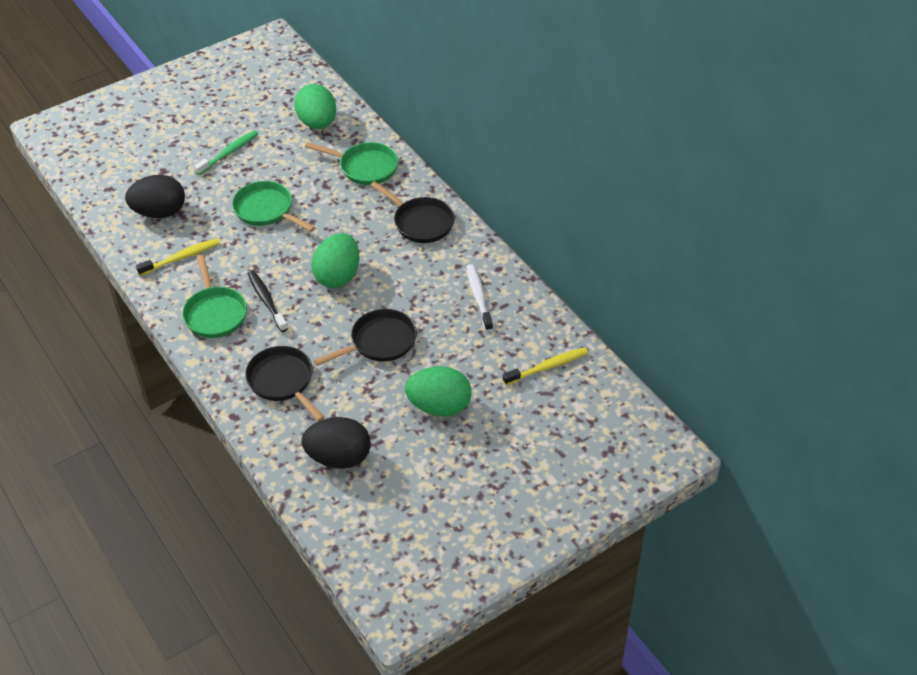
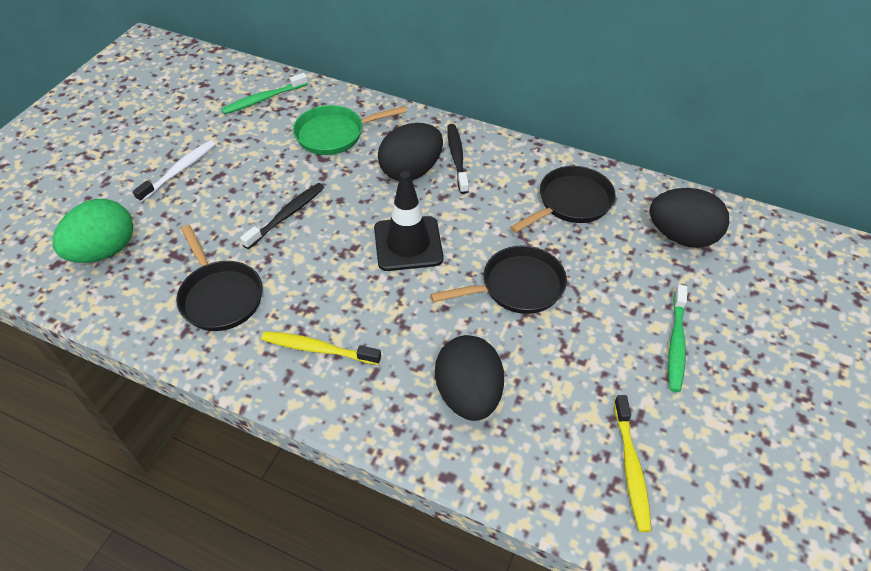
black egg: 2 -> 3
black toothbrush: 1 -> 2
black traffic cone: 0 -> 1
green egg: 3 -> 1
green pan: 3 -> 1
green toothbrush: 1 -> 2

